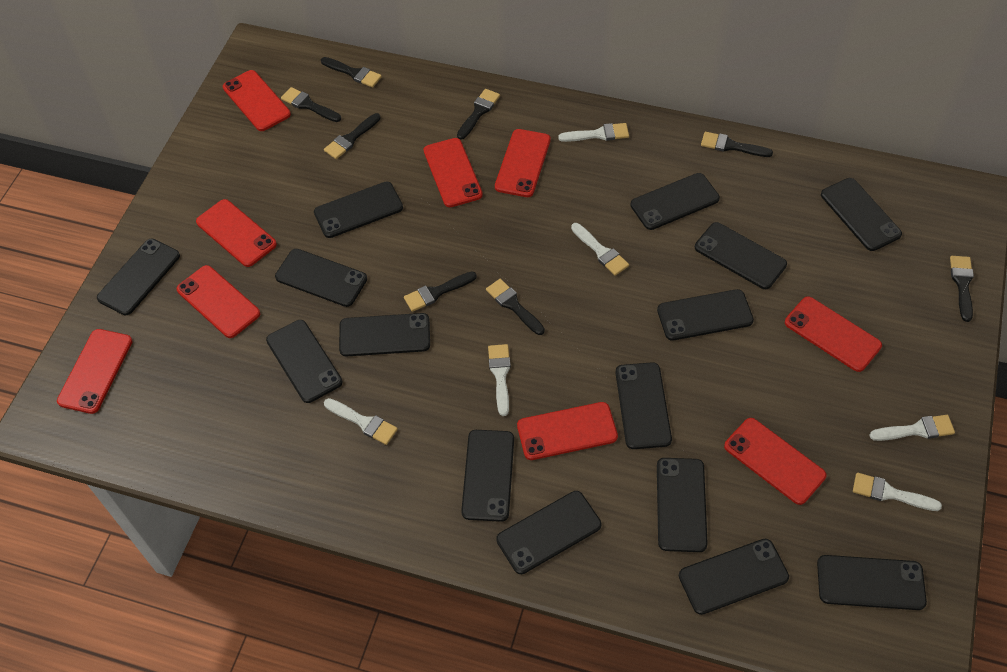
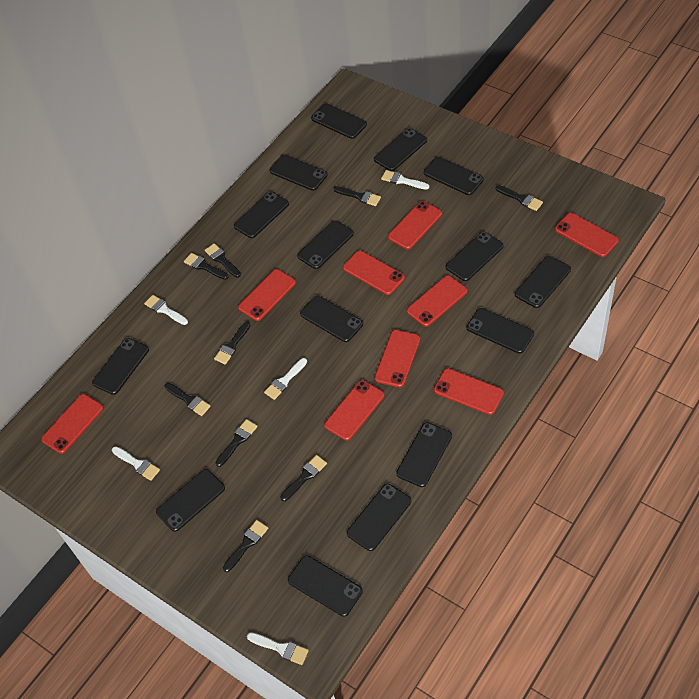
black brush: 8 -> 9
white brush: 6 -> 5

